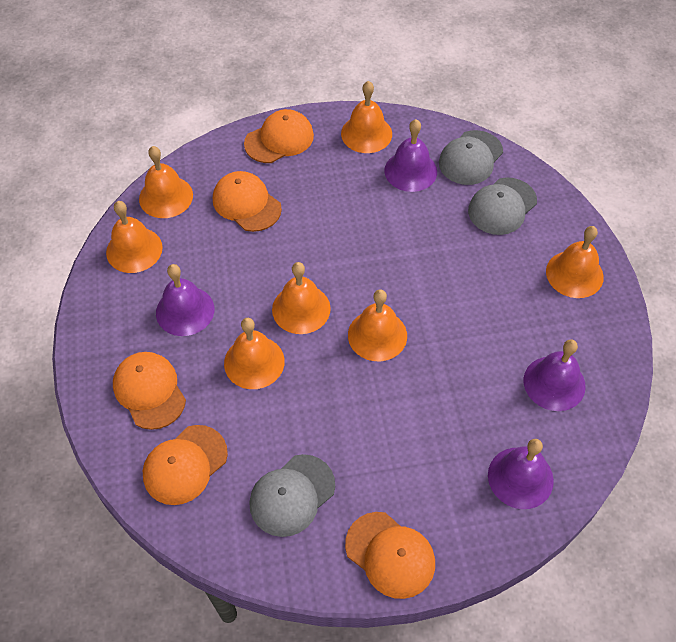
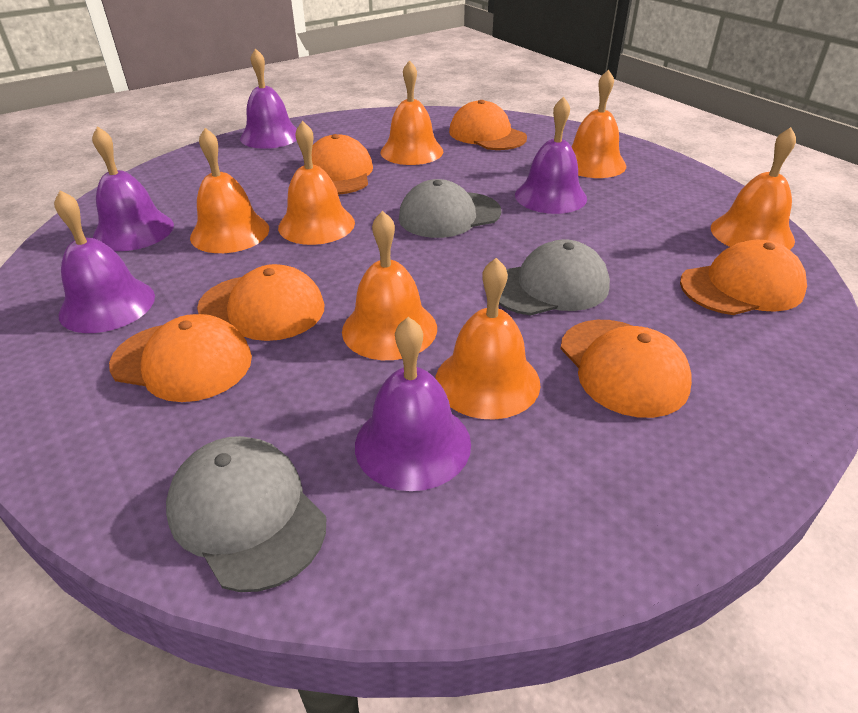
orange cap: 5 -> 6
purple bell: 4 -> 5

